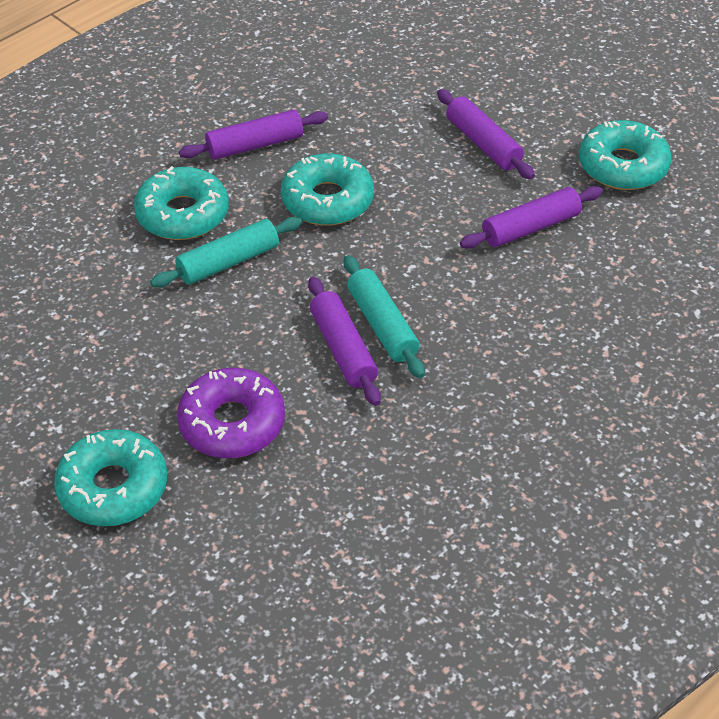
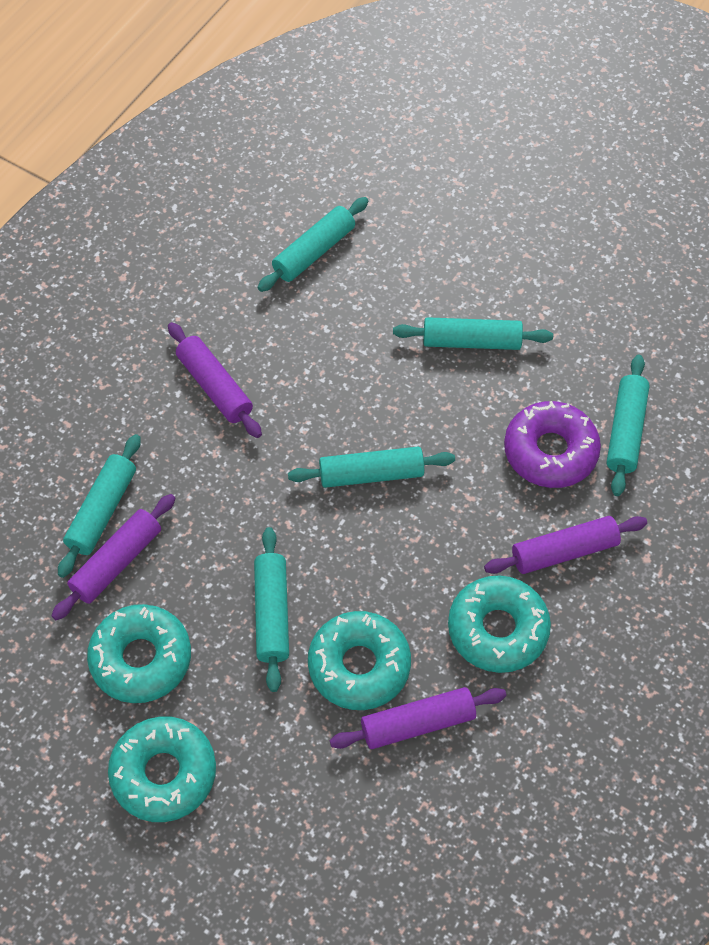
turquoise rolling pin: 2 -> 6

